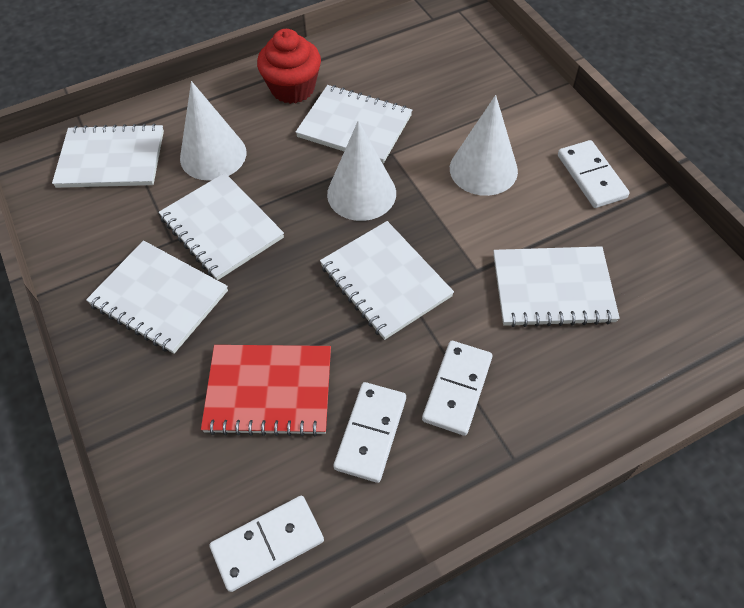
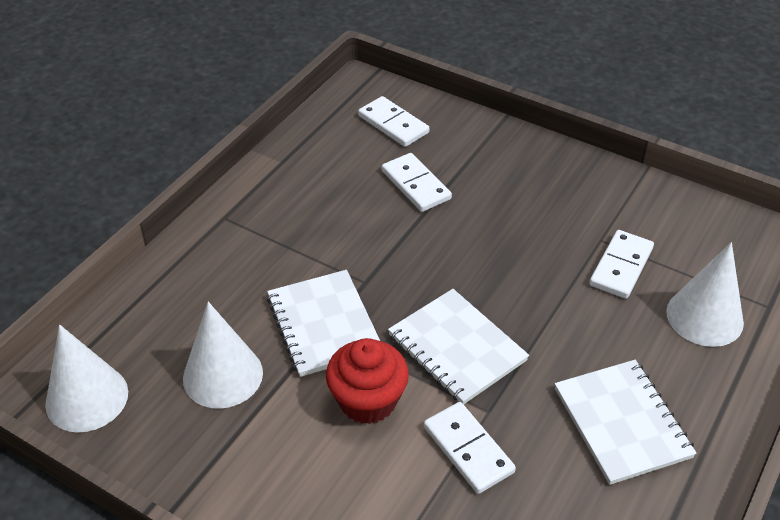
red notebook: 1 -> 0
white notebook: 6 -> 3

